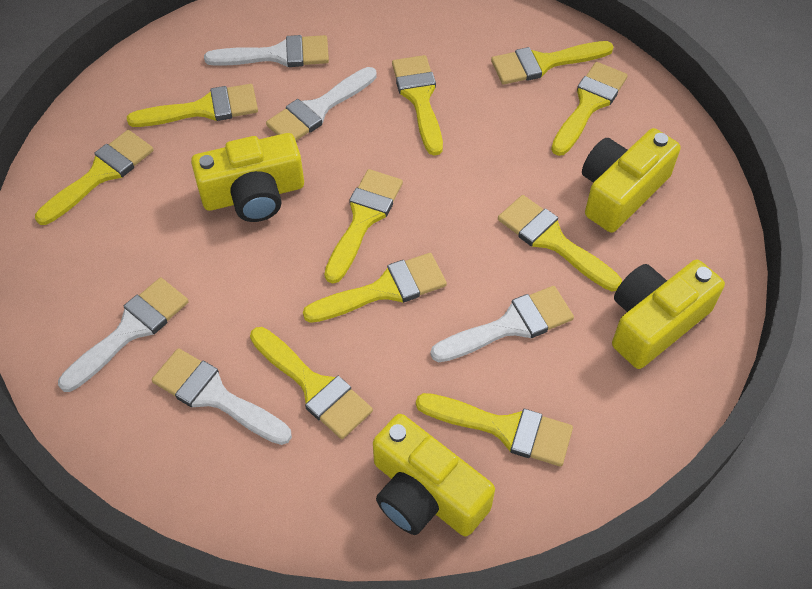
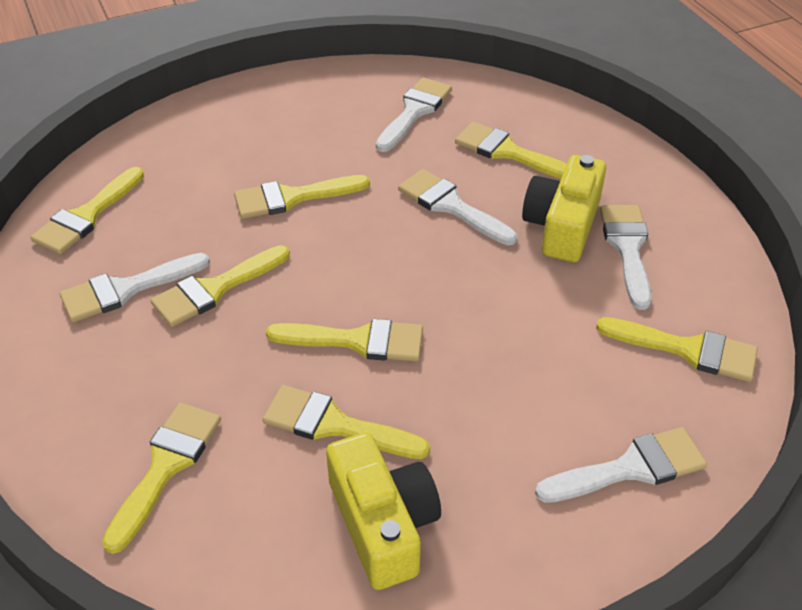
yellow brush: 10 -> 8
yellow camera: 4 -> 2

